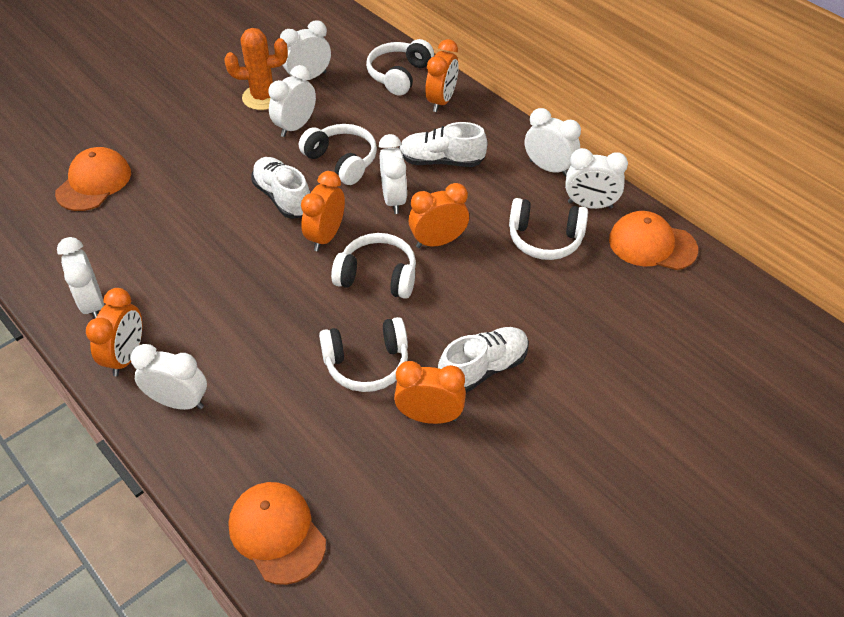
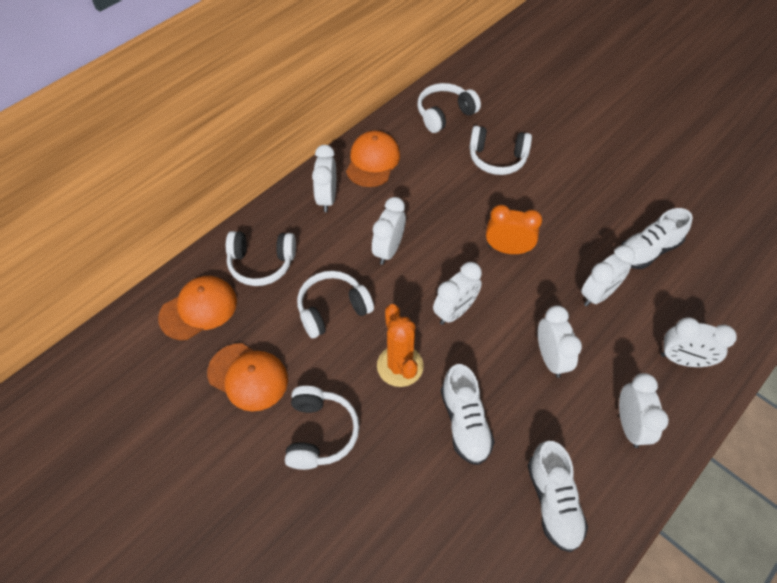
orange clock: 5 -> 1

